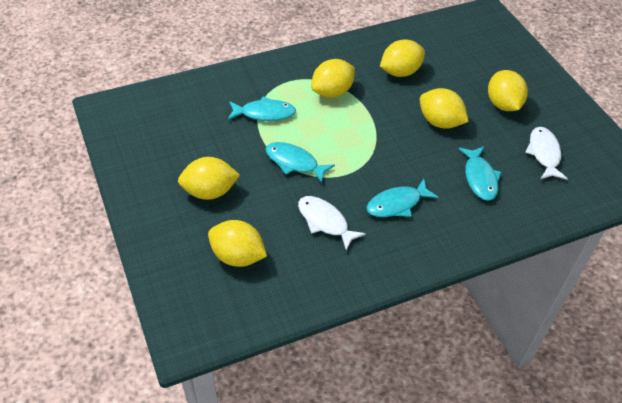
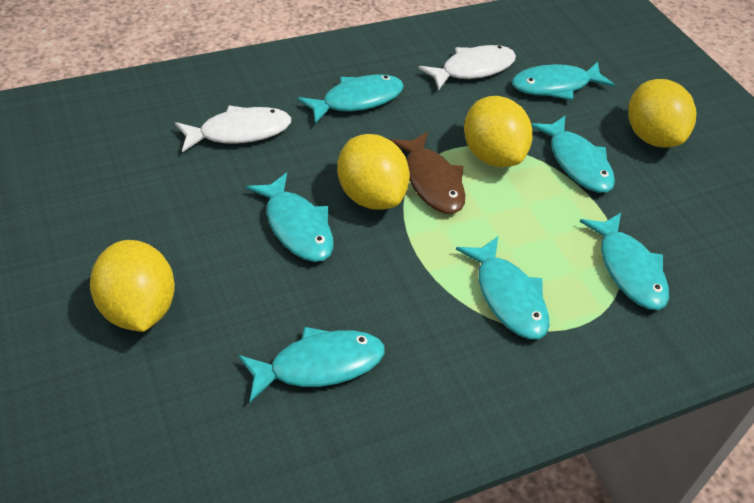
brown fish: 0 -> 1
turquoise fish: 4 -> 7
yellow lemon: 6 -> 4

